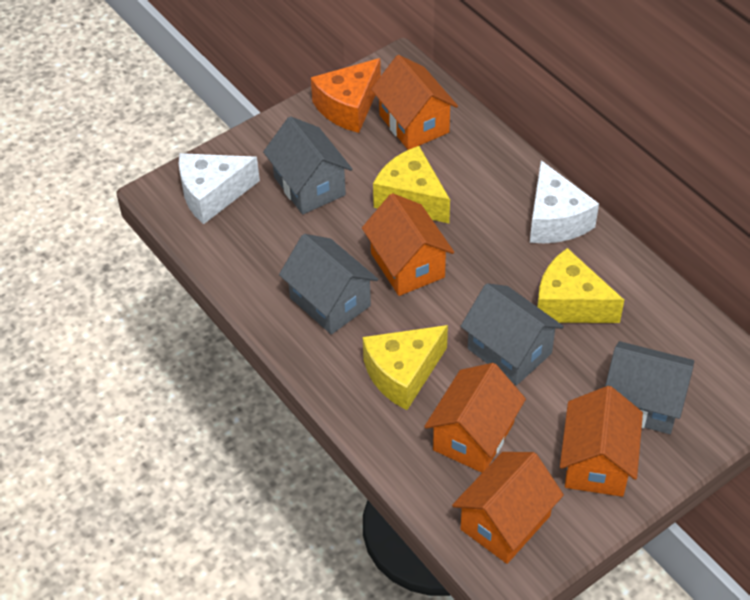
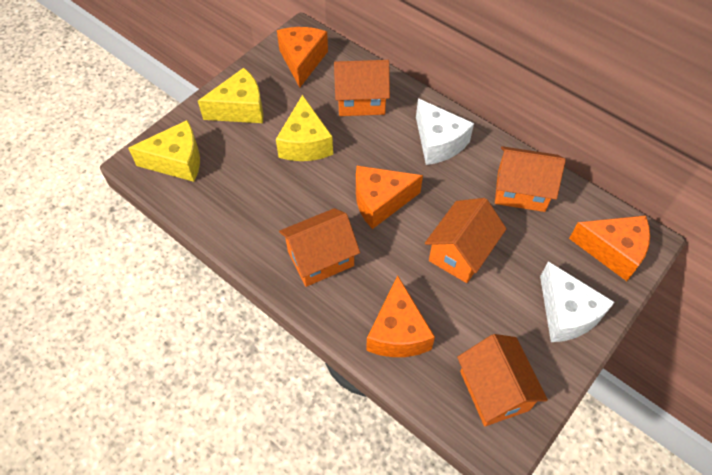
grey house: 4 -> 0
orange cheese: 1 -> 4

